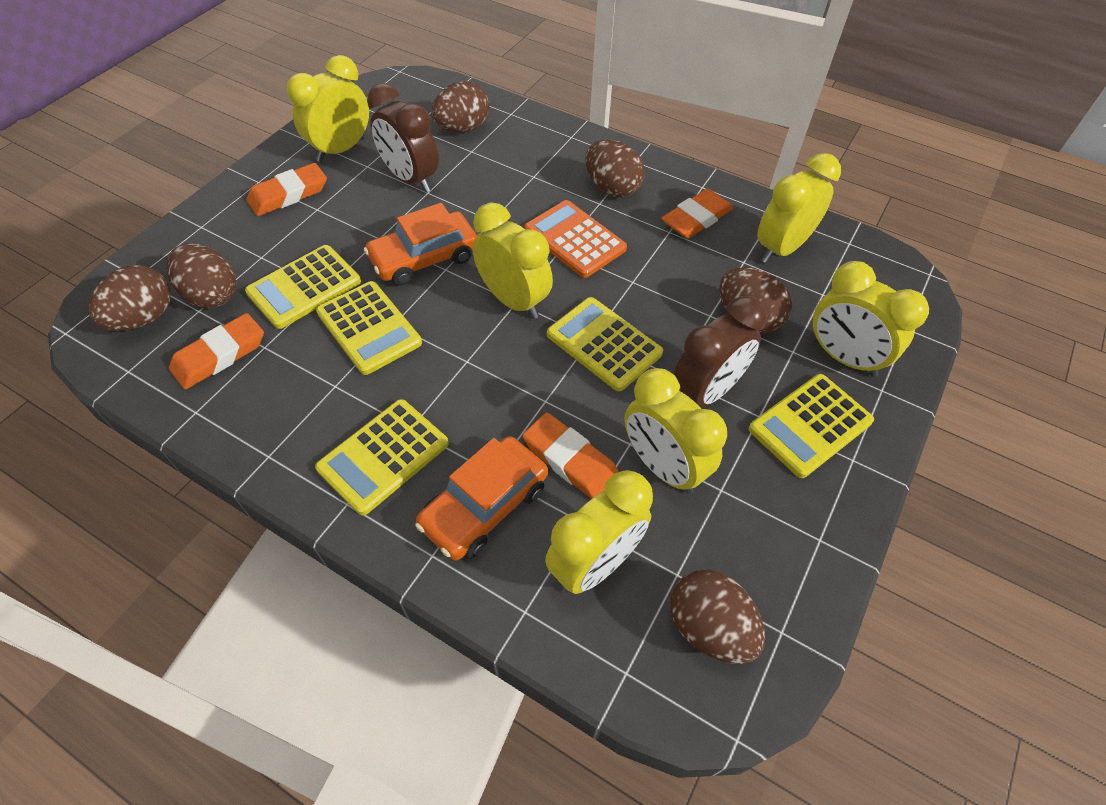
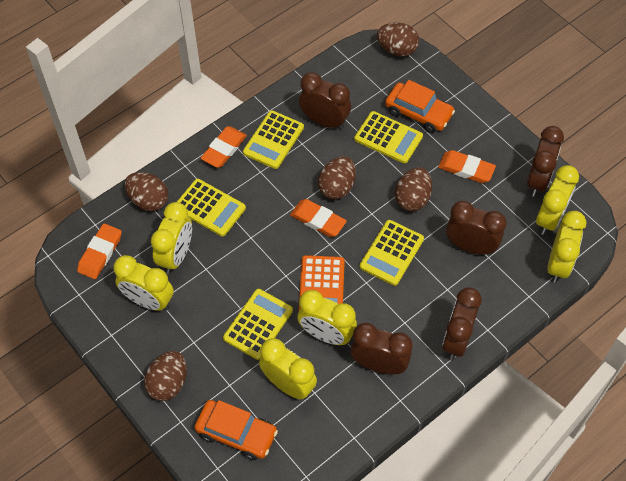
brown clock: 2 -> 5
brown egg: 6 -> 5

